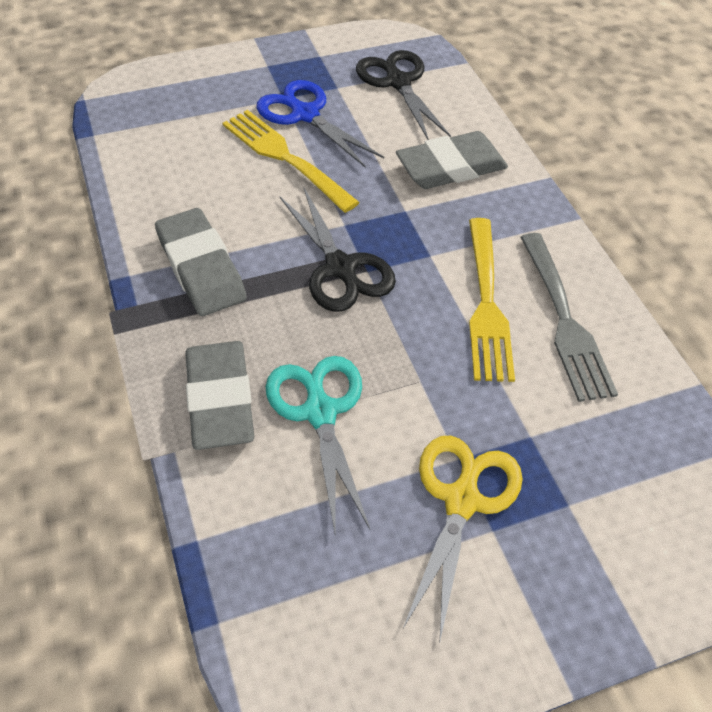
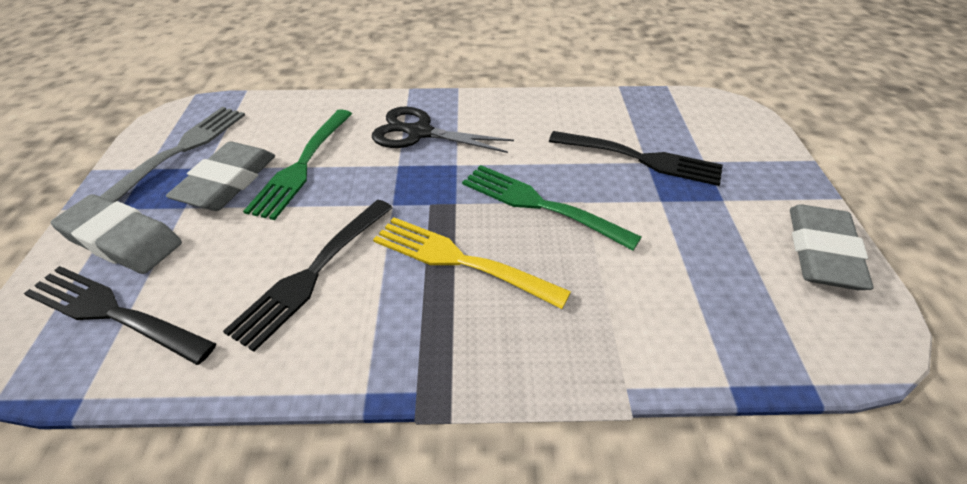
black fork: 0 -> 3
black scissors: 2 -> 1
blue scissors: 1 -> 0
green fork: 0 -> 2
turquoise scissors: 1 -> 0
yellow fork: 2 -> 1
yellow scissors: 1 -> 0

